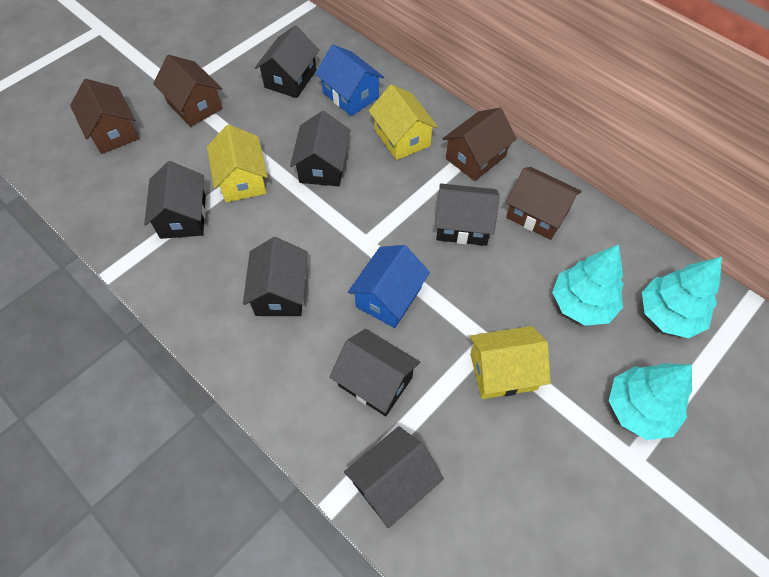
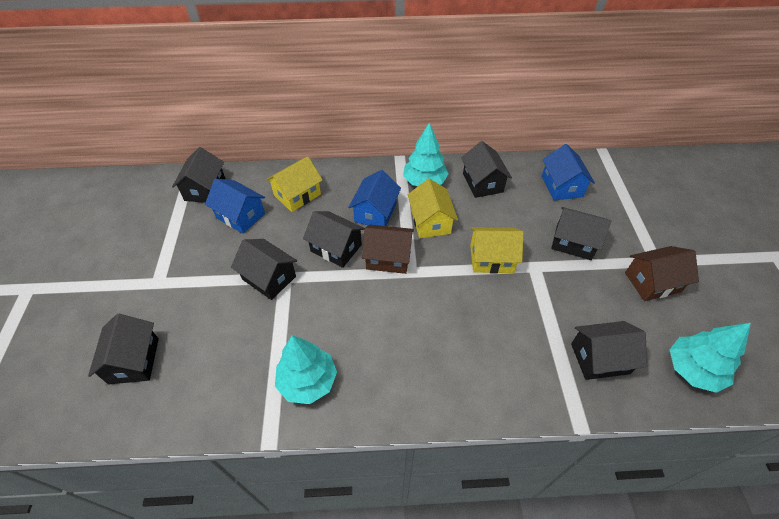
blue house: 2 -> 3
brown house: 4 -> 2

